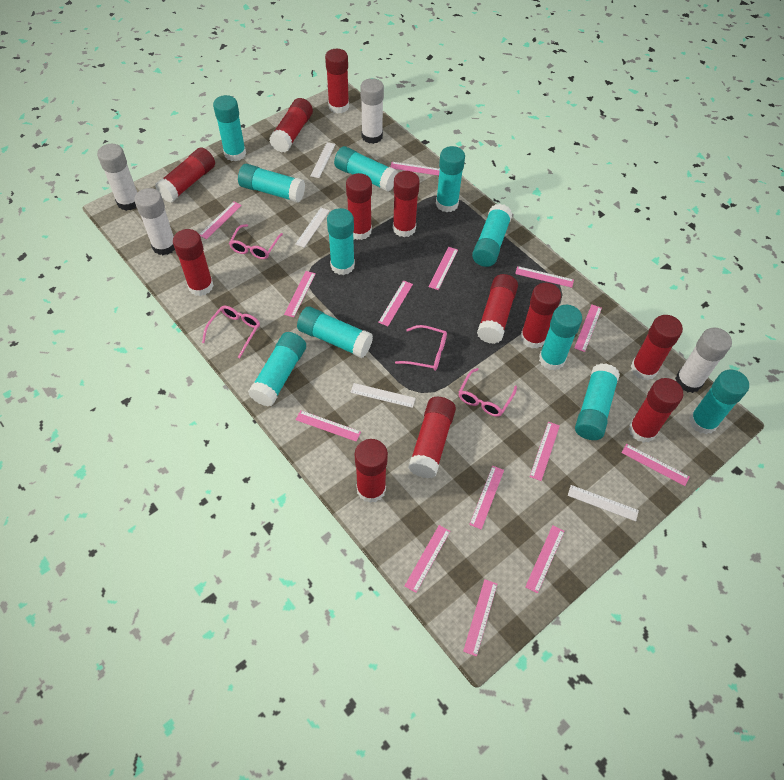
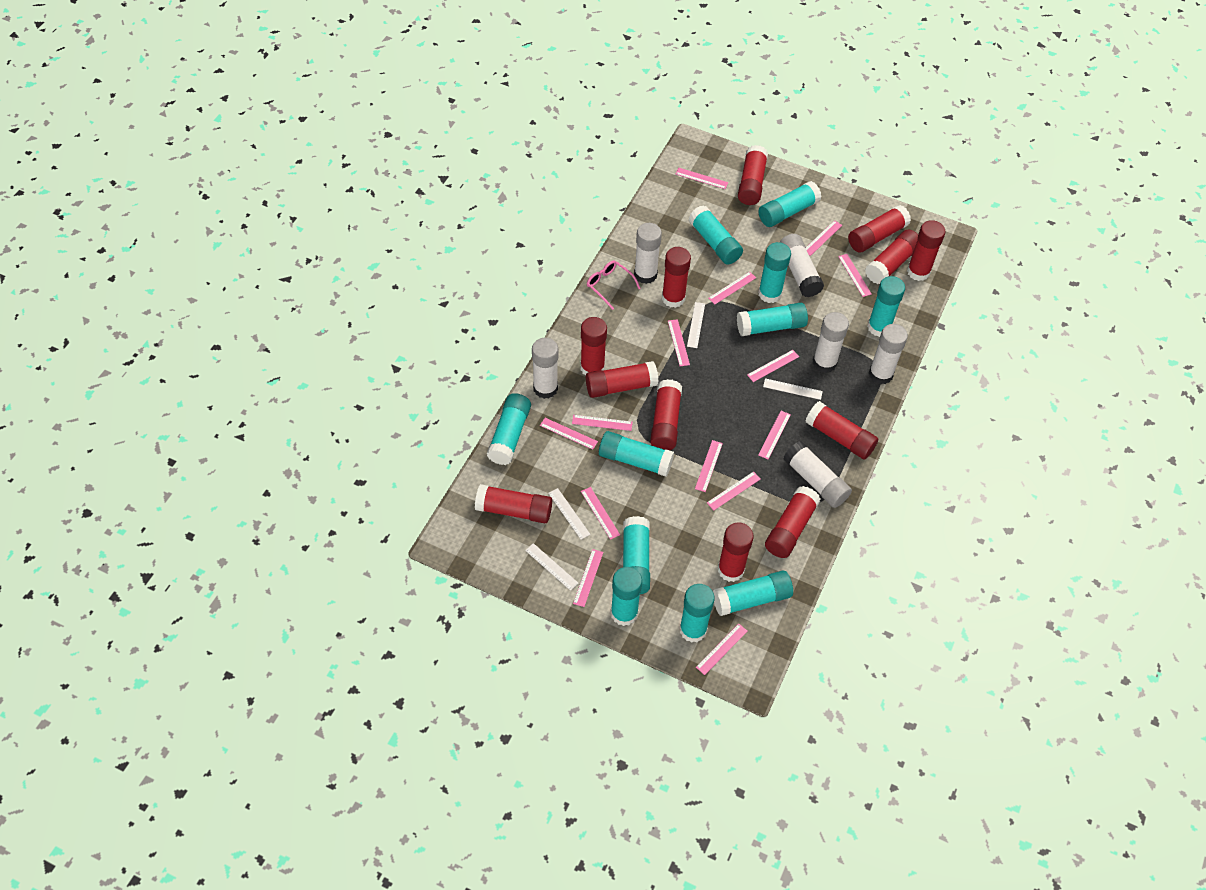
pink glasses: 4 -> 1
white glue stick: 4 -> 6

